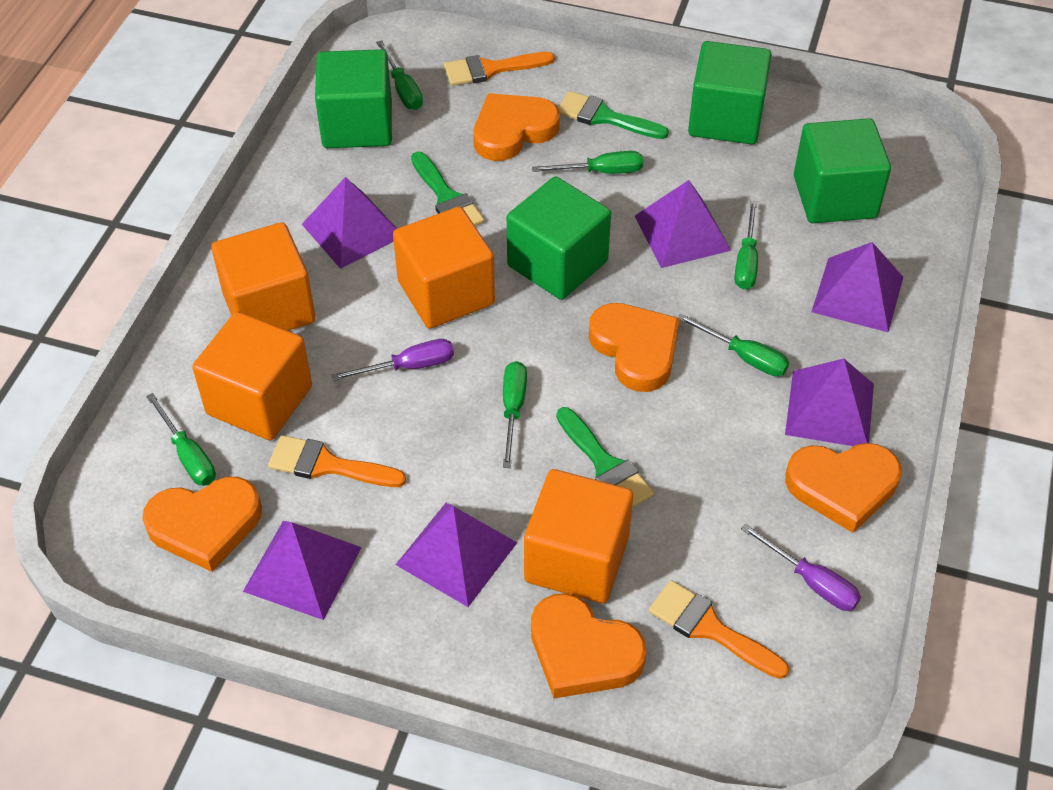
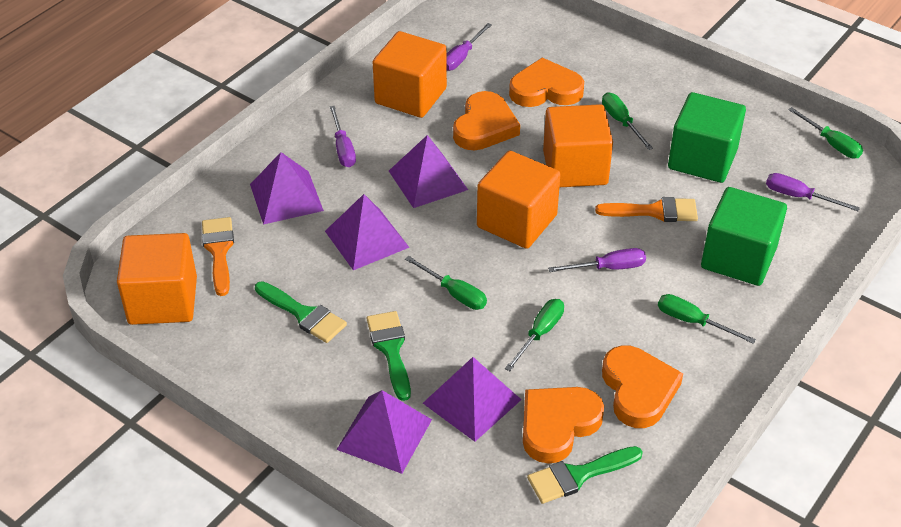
green cube: 4 -> 2
green screwdriver: 6 -> 5
orange brush: 3 -> 2
orange heart: 5 -> 4
purple pyramid: 6 -> 5
purple screwdriver: 2 -> 4

